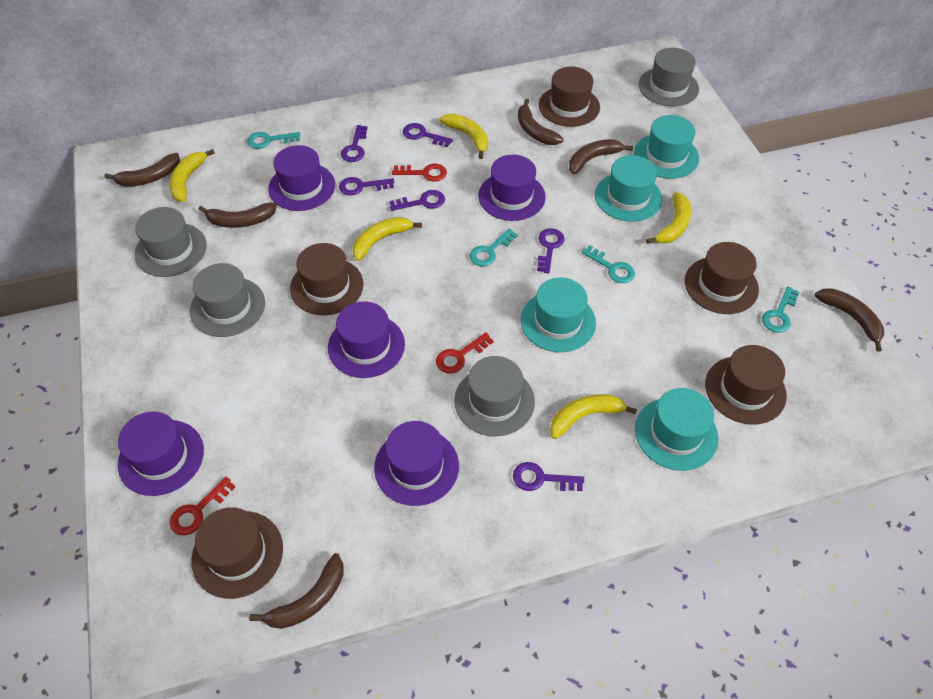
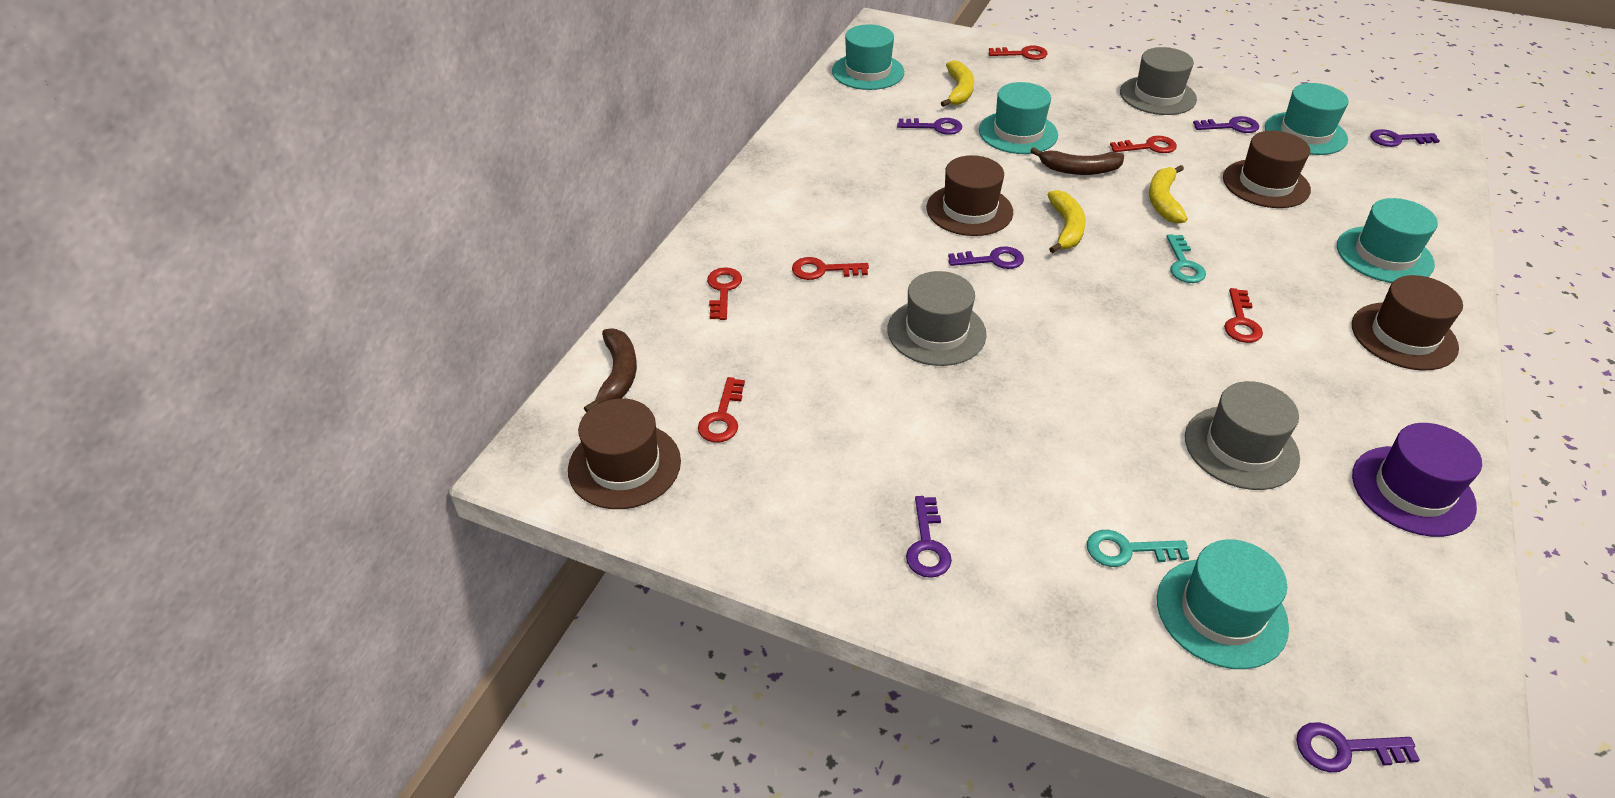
brown banana: 6 -> 2
brown hat: 5 -> 4
grey hat: 4 -> 3
purple hat: 5 -> 1
red key: 3 -> 6
turquoise hat: 4 -> 5
turquoise key: 4 -> 2
yellow banana: 5 -> 3

